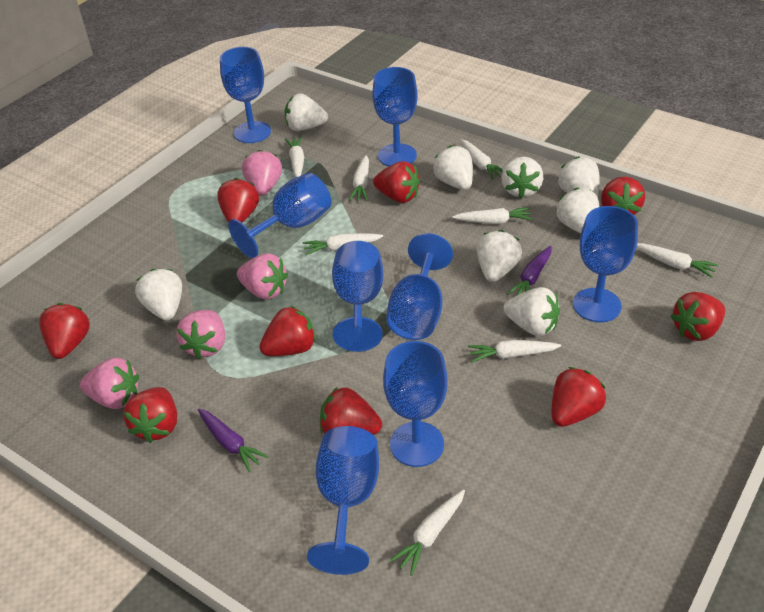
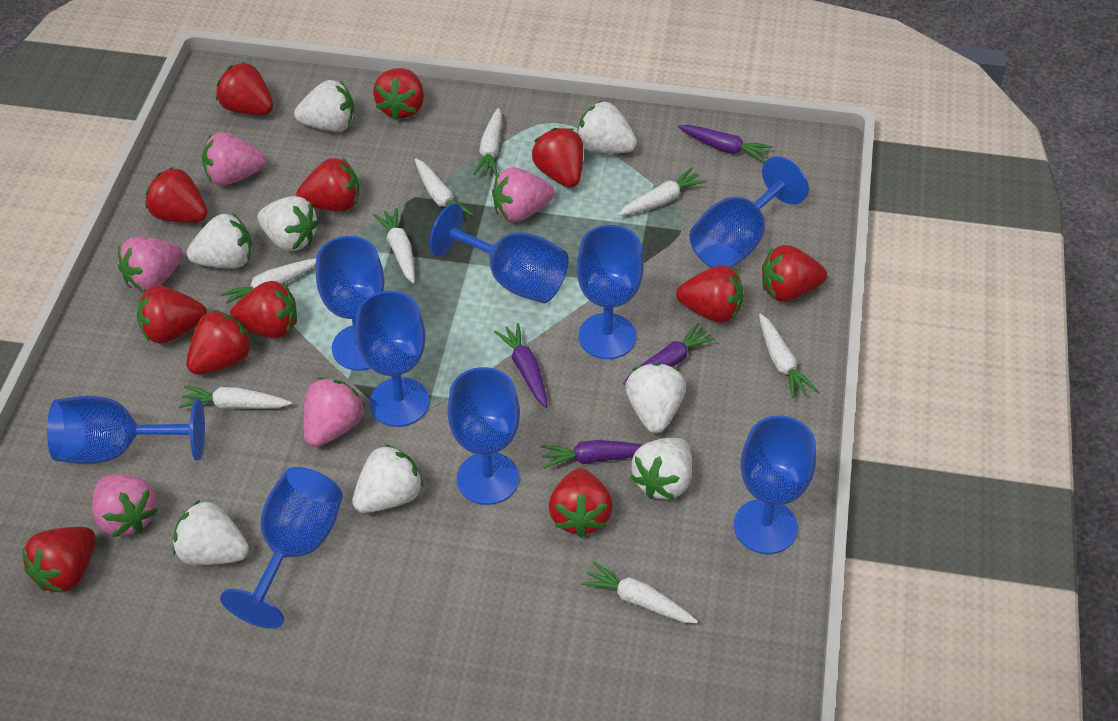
blue goblet: 8 -> 9
pink strawberry: 4 -> 5
purple carrot: 2 -> 4
red strawberry: 9 -> 12

